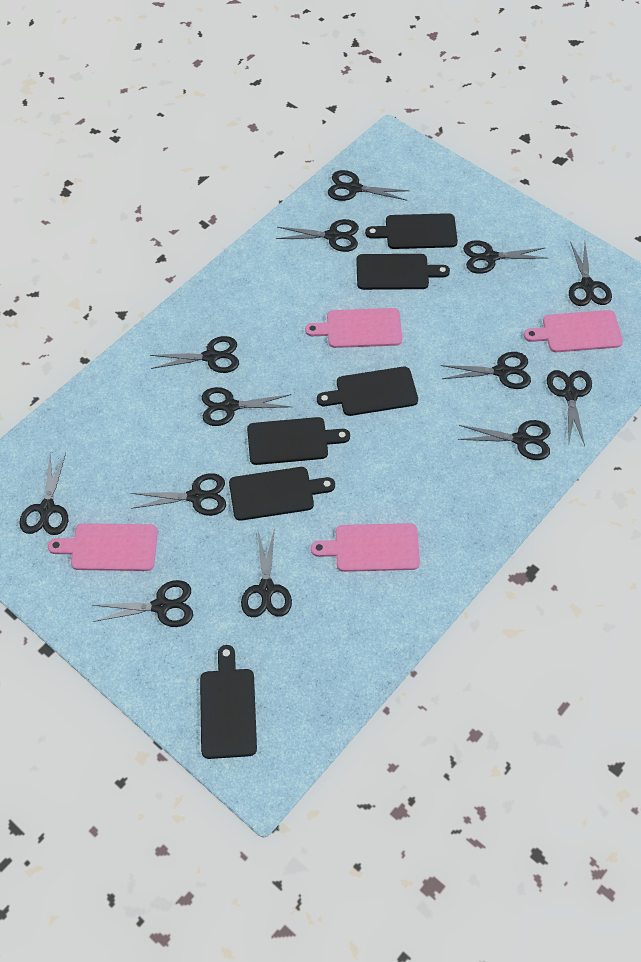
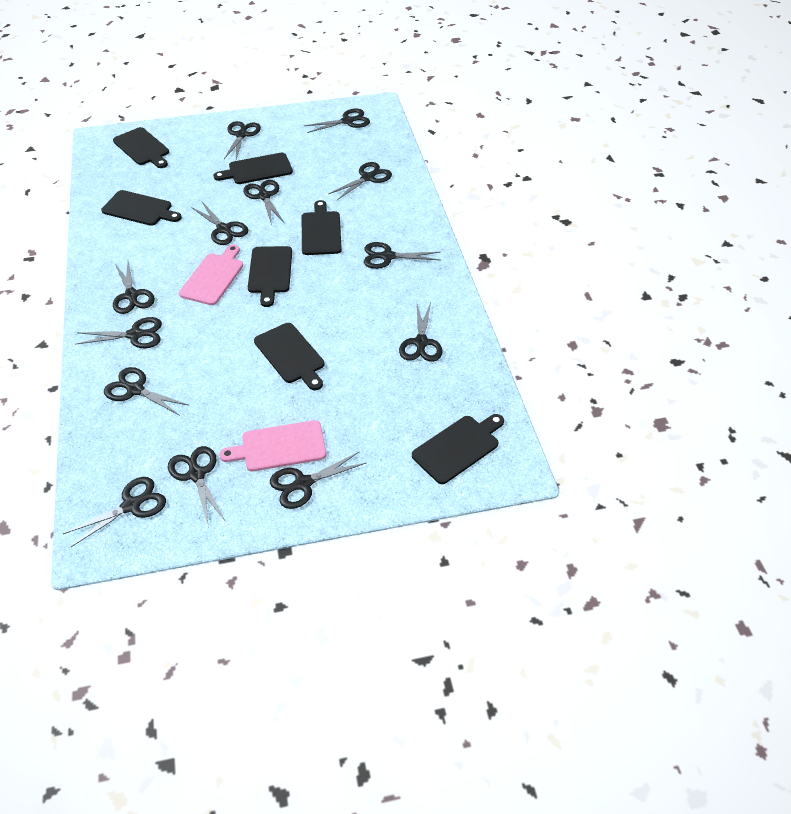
black cutting board: 6 -> 7
pink cutting board: 4 -> 2

